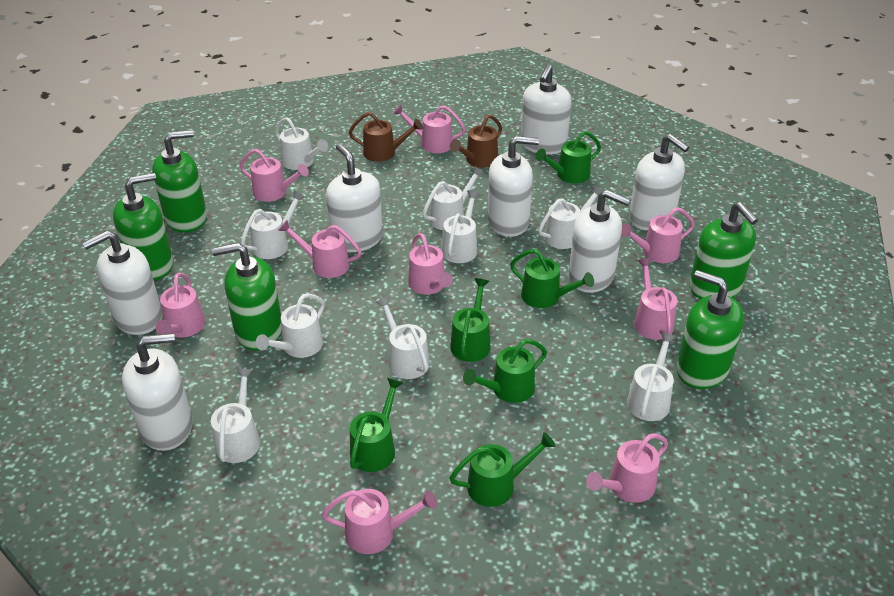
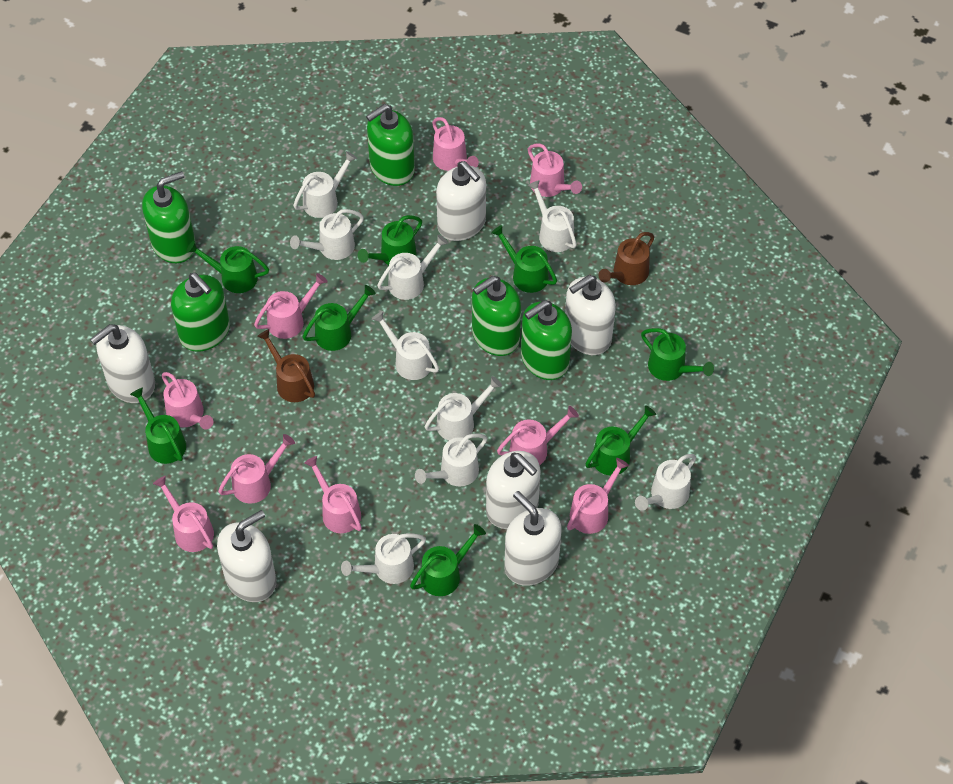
green watering can: 6 -> 8
white soap dispenser: 7 -> 6

